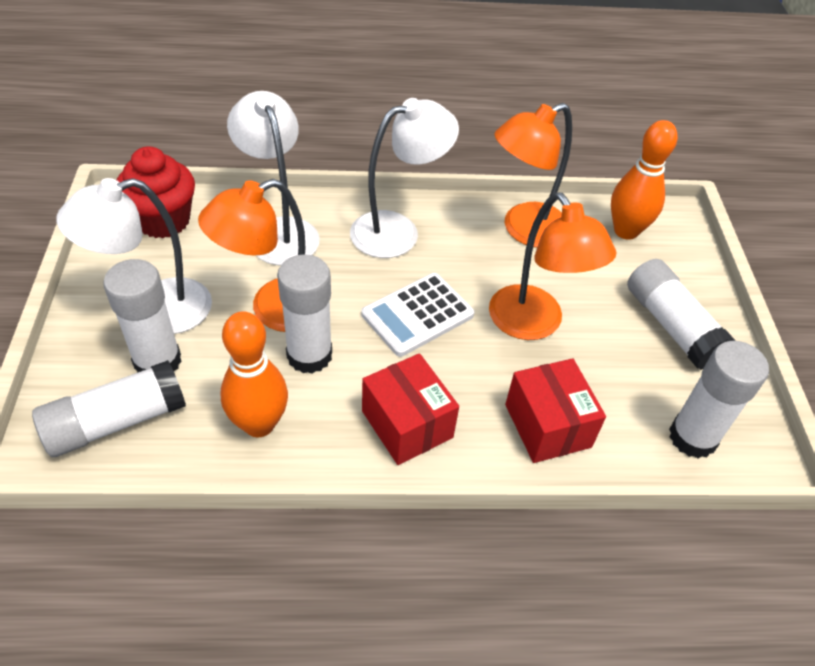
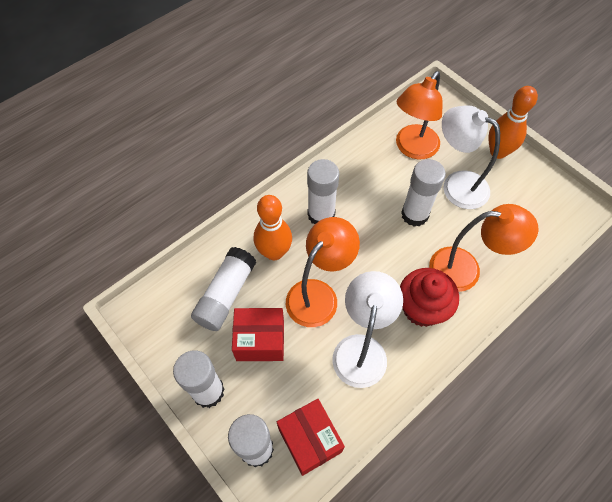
white calculator: 1 -> 0
white lamp: 3 -> 2

